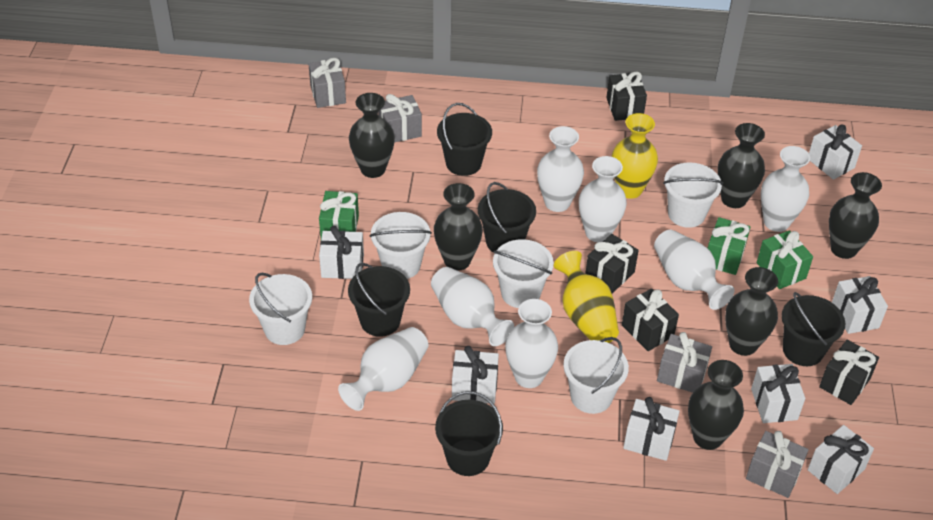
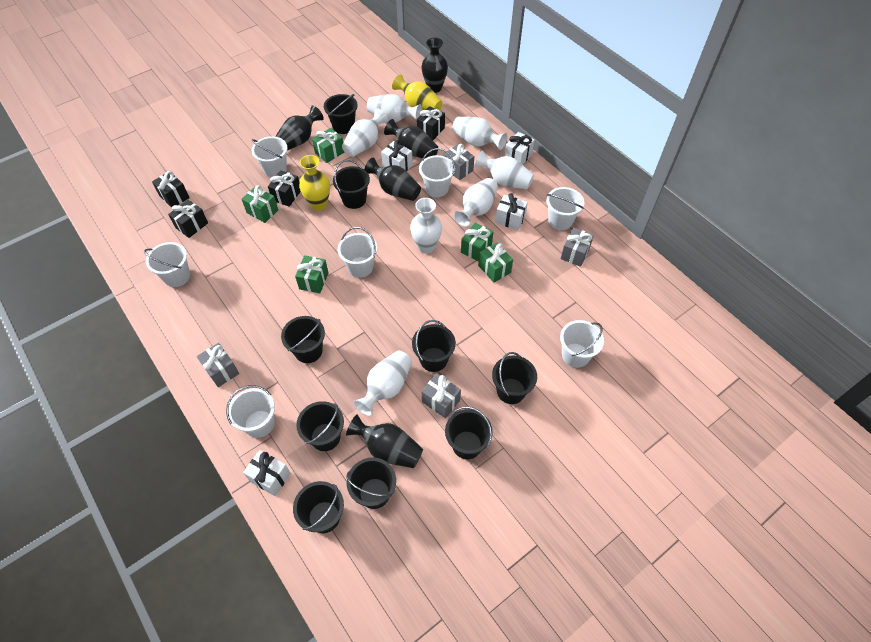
black bucket: 5 -> 9
black vase: 6 -> 5
green gift: 3 -> 5
white bucket: 5 -> 7
white gift: 7 -> 4

